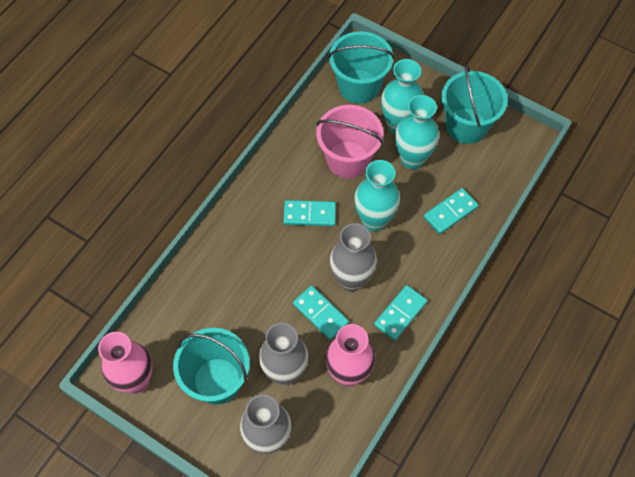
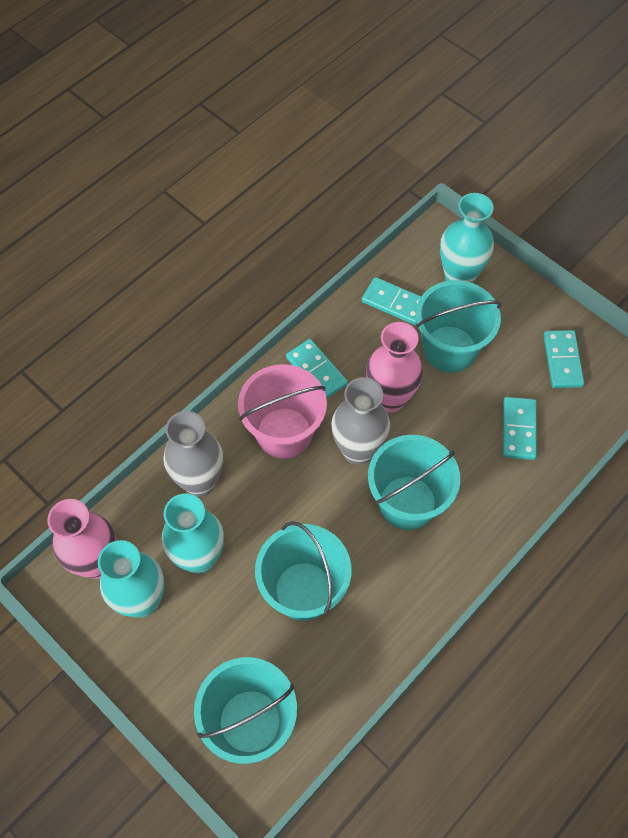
grey vase: 3 -> 2
turquoise bucket: 3 -> 4

